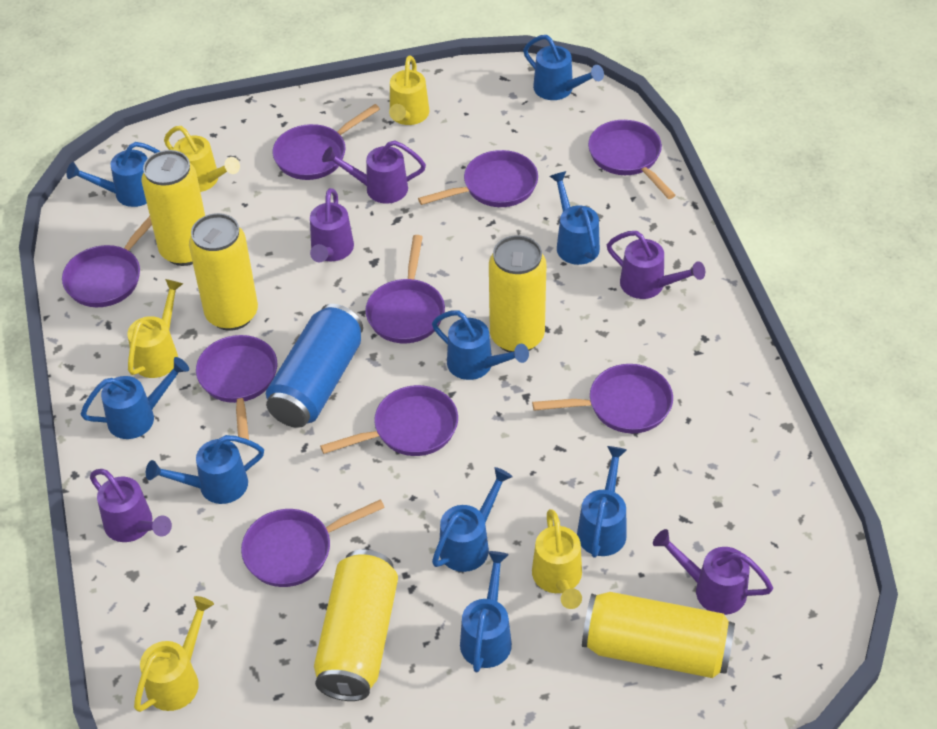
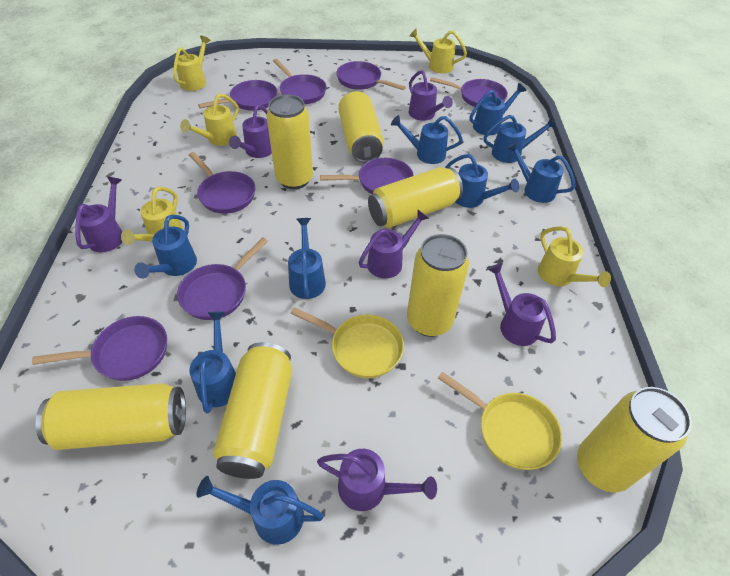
blue can: 1 -> 0
purple pan: 9 -> 8
purple watering can: 5 -> 6
yellow can: 5 -> 7
yellow pan: 0 -> 2

